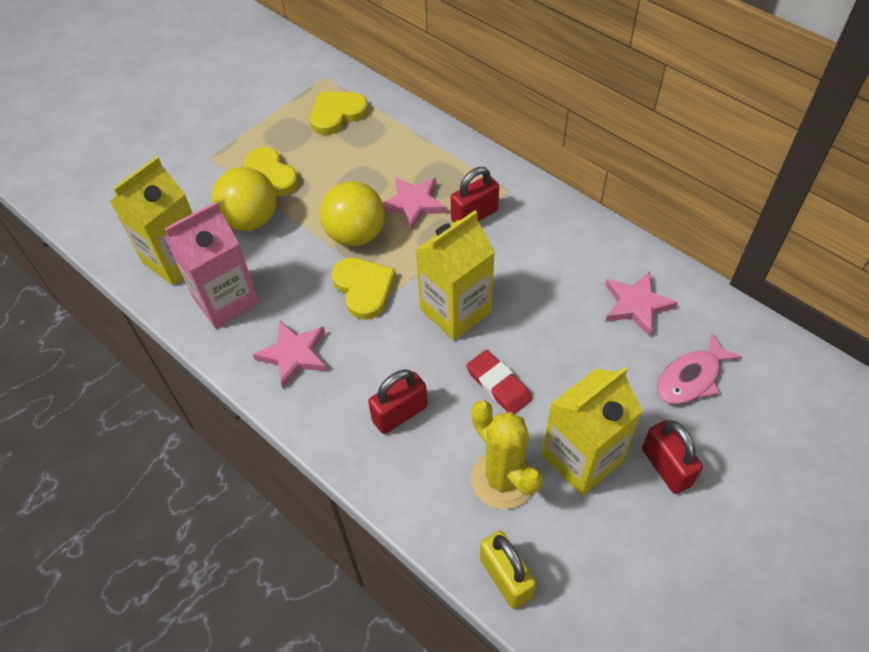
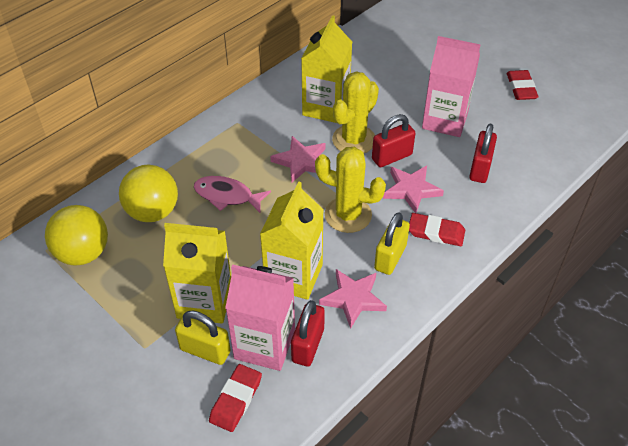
pink carton: 1 -> 2
red eraser: 1 -> 3
yellow cactus: 1 -> 2
yellow heart: 3 -> 0
yellow padlock: 1 -> 2

